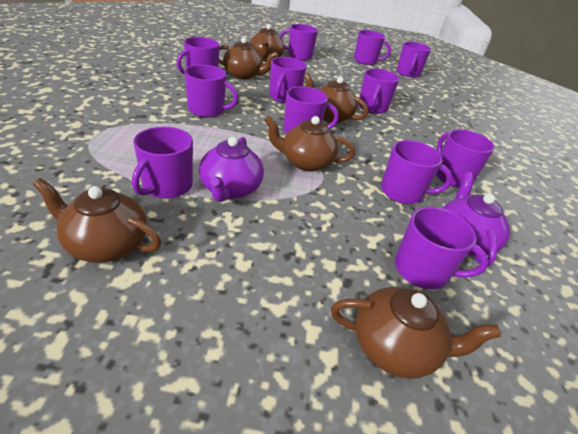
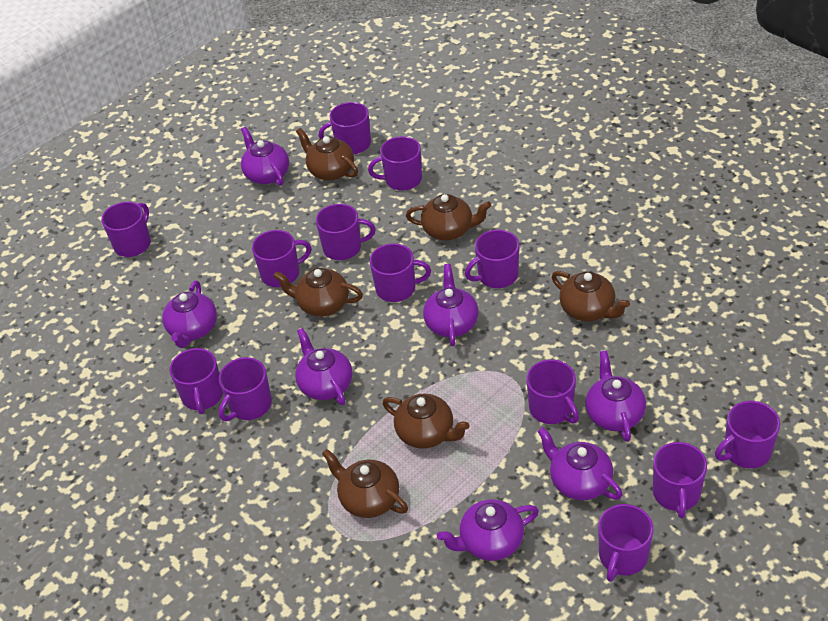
purple mug: 12 -> 13
purple teapot: 2 -> 7

